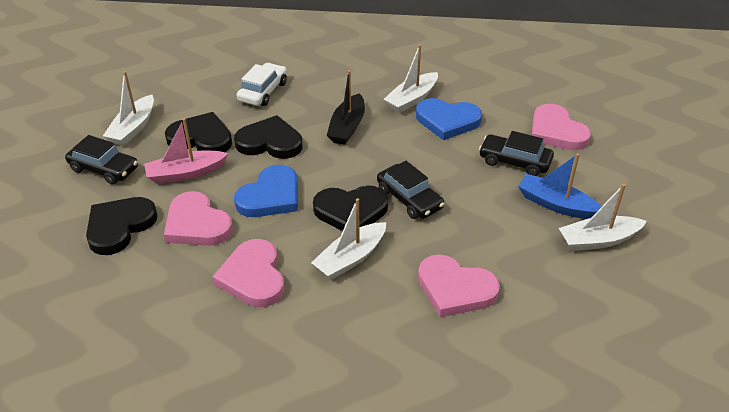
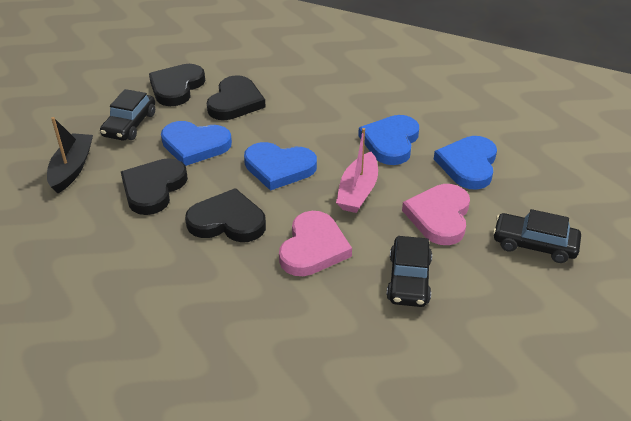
blue boat: 1 -> 0
blue heart: 2 -> 4
pink heart: 4 -> 2
white boat: 4 -> 0
white car: 1 -> 0

